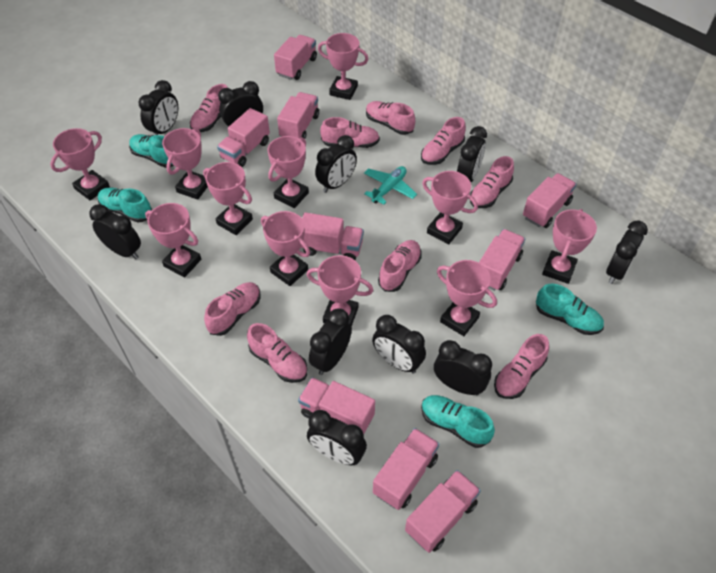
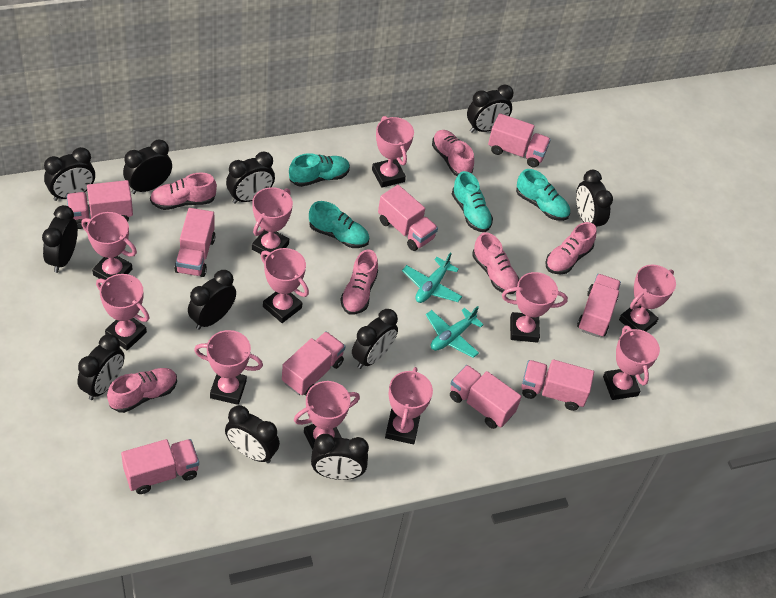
black clock: 10 -> 11
pink shoe: 9 -> 6
turquoise plane: 1 -> 2

